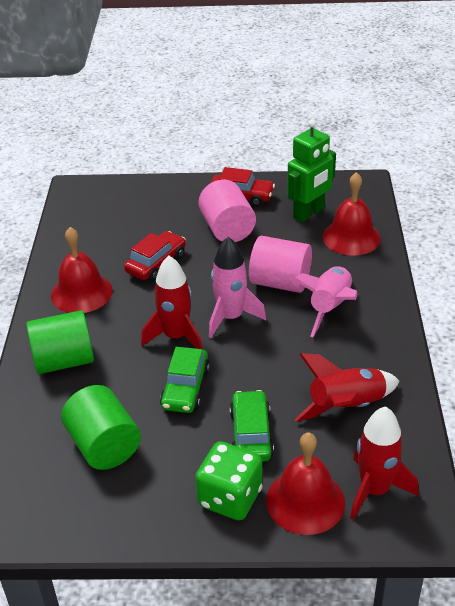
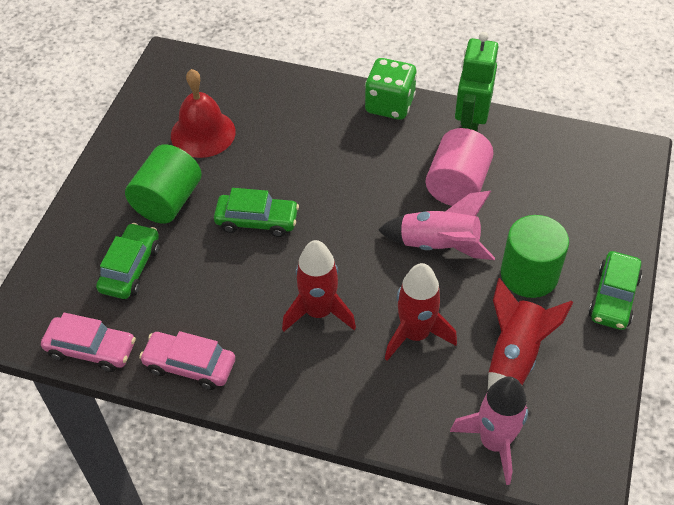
green car: 2 -> 3
pink car: 0 -> 2
pink cylinder: 2 -> 1
red bell: 3 -> 1
red car: 2 -> 0

